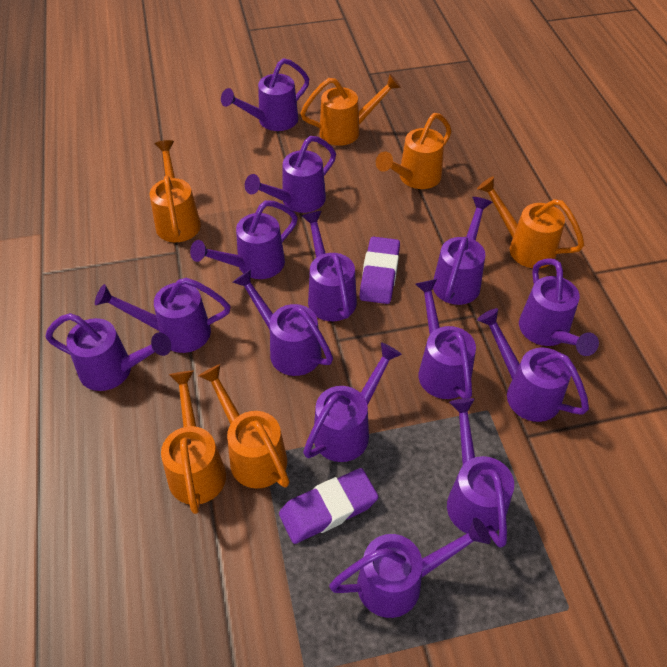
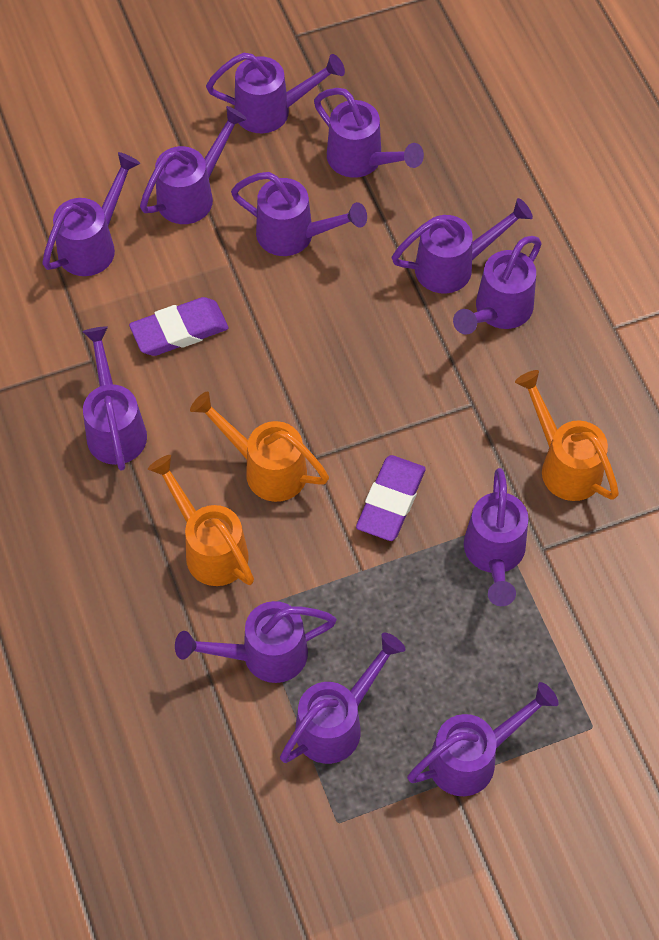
orange watering can: 6 -> 3
purple watering can: 14 -> 12

